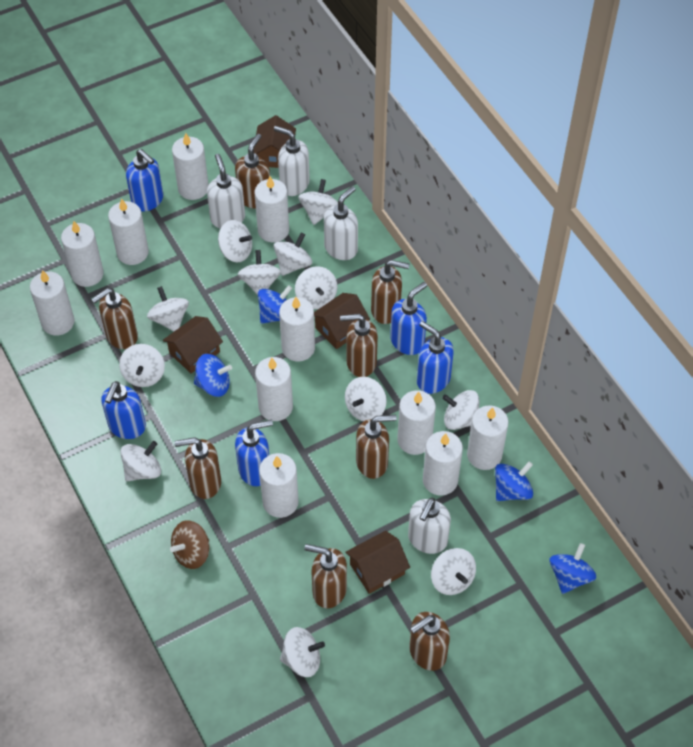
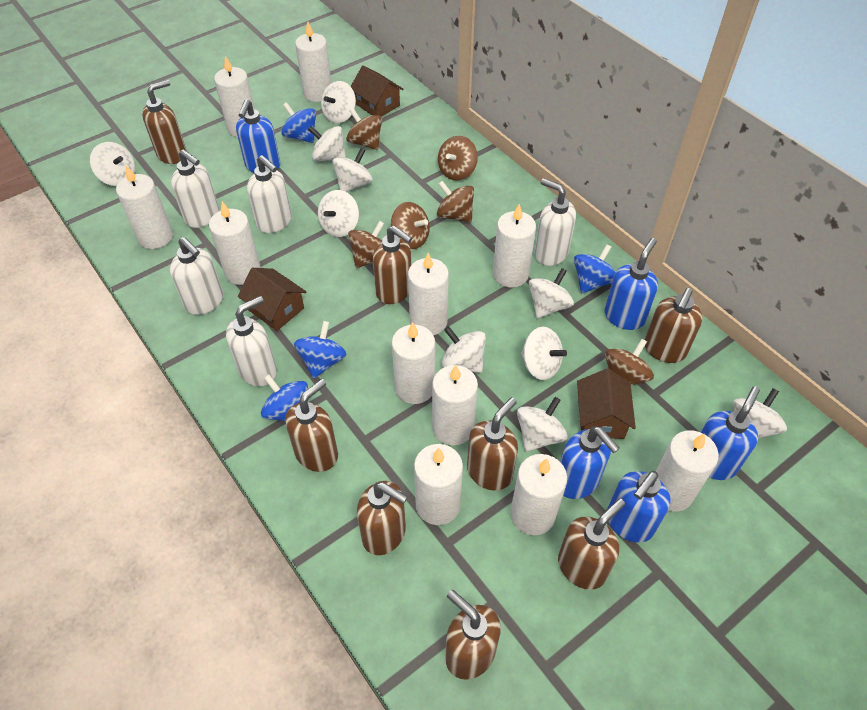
brown house: 4 -> 3
brown spinning top: 1 -> 6
white soap dispenser: 4 -> 5
white spinning top: 12 -> 10

